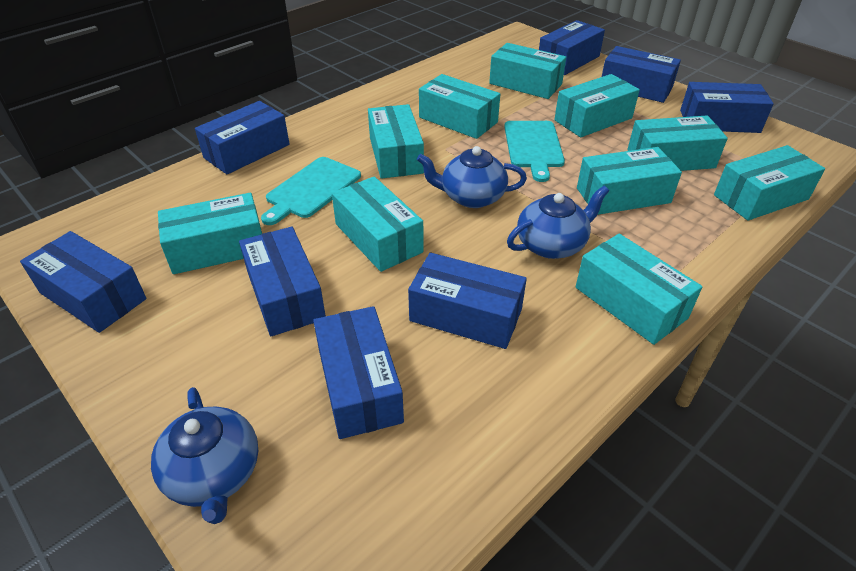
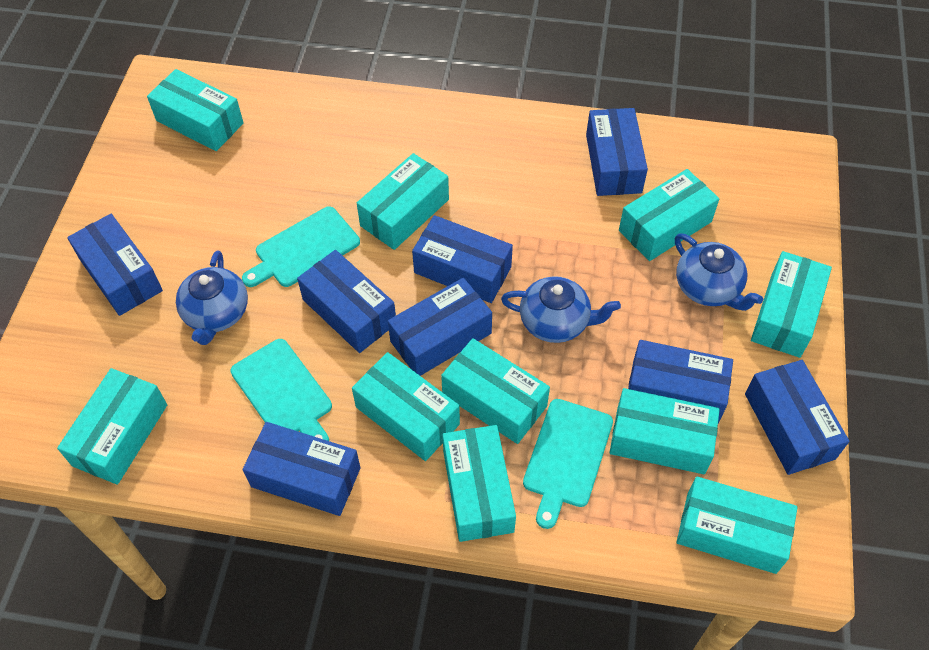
turquoise cutting board: 2 -> 3

